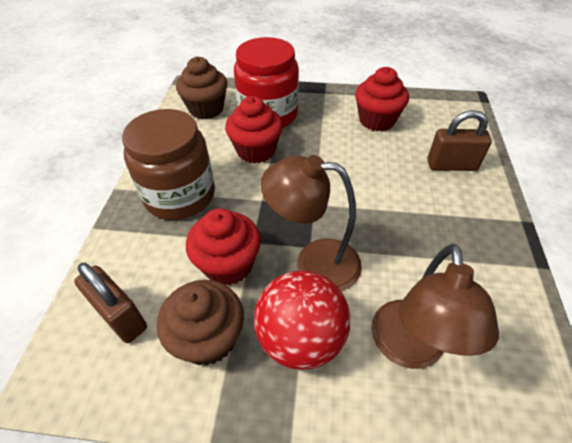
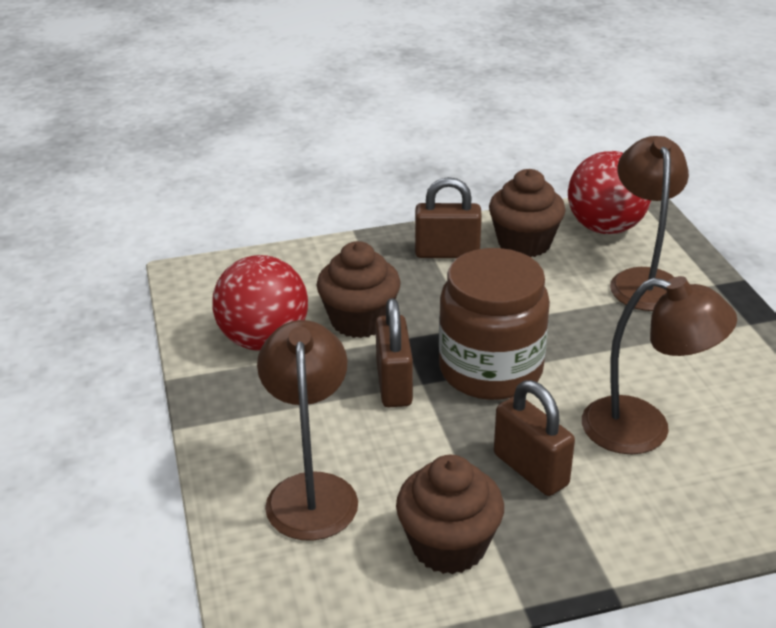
brown cupcake: 2 -> 3
brown lamp: 2 -> 3
brown padlock: 2 -> 3
red ball: 1 -> 2
red cupcake: 3 -> 0
red jar: 1 -> 0

